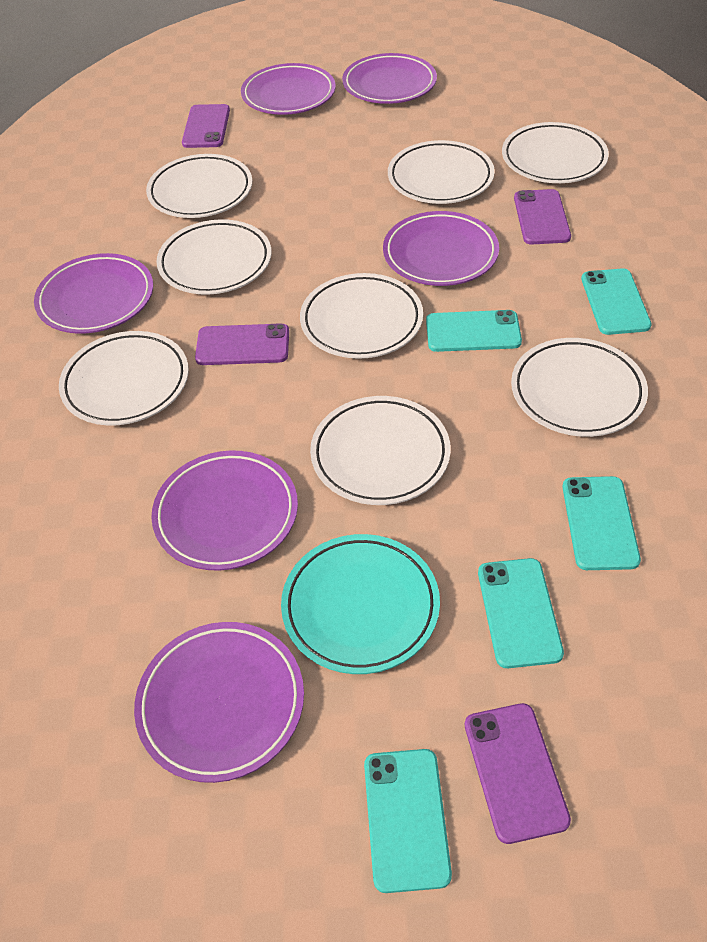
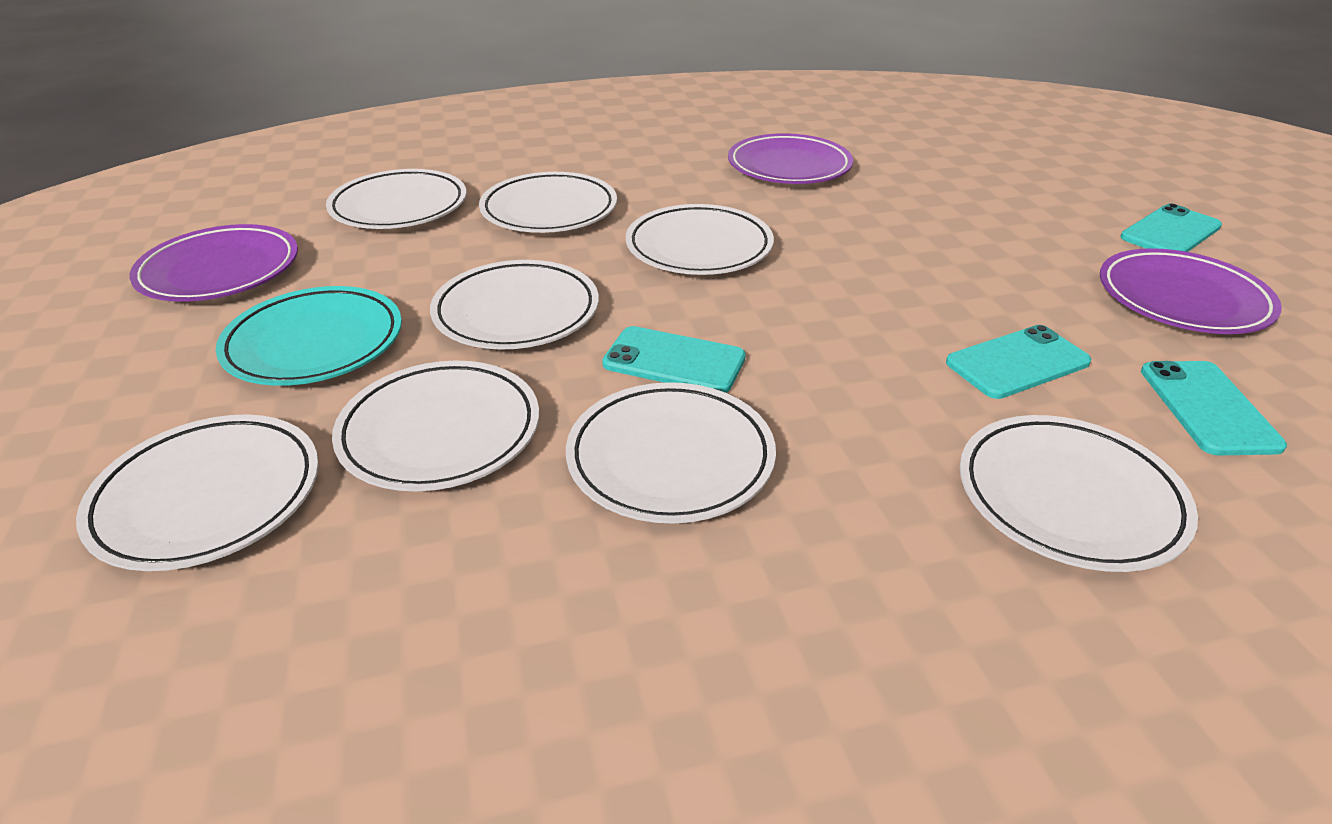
purple phone: 4 -> 0
purple plate: 6 -> 3
turquoise phone: 5 -> 4

